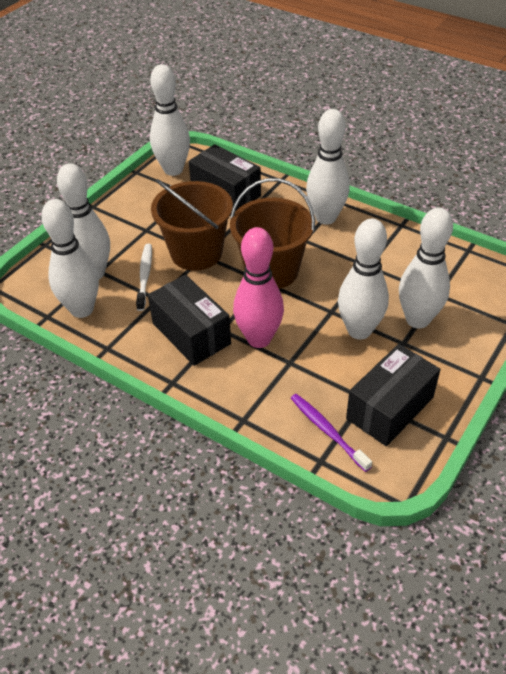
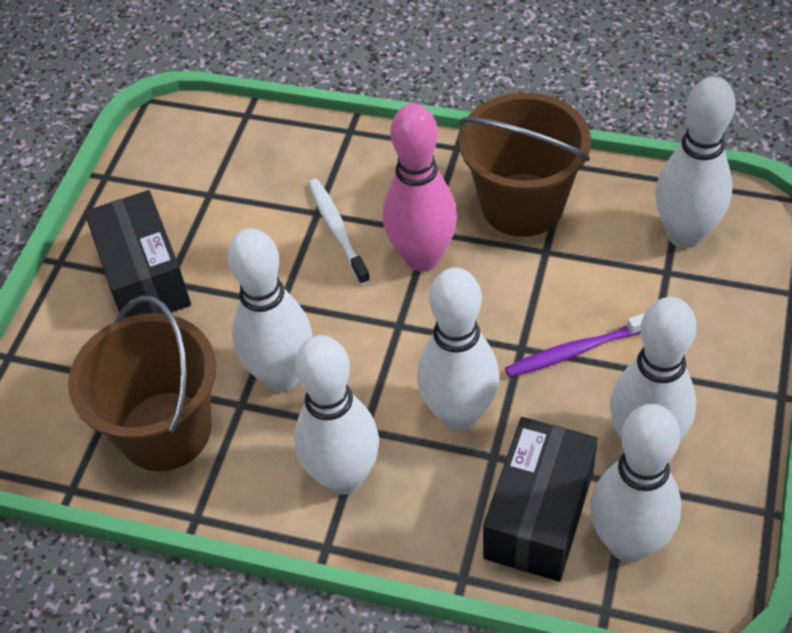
black box: 3 -> 2

